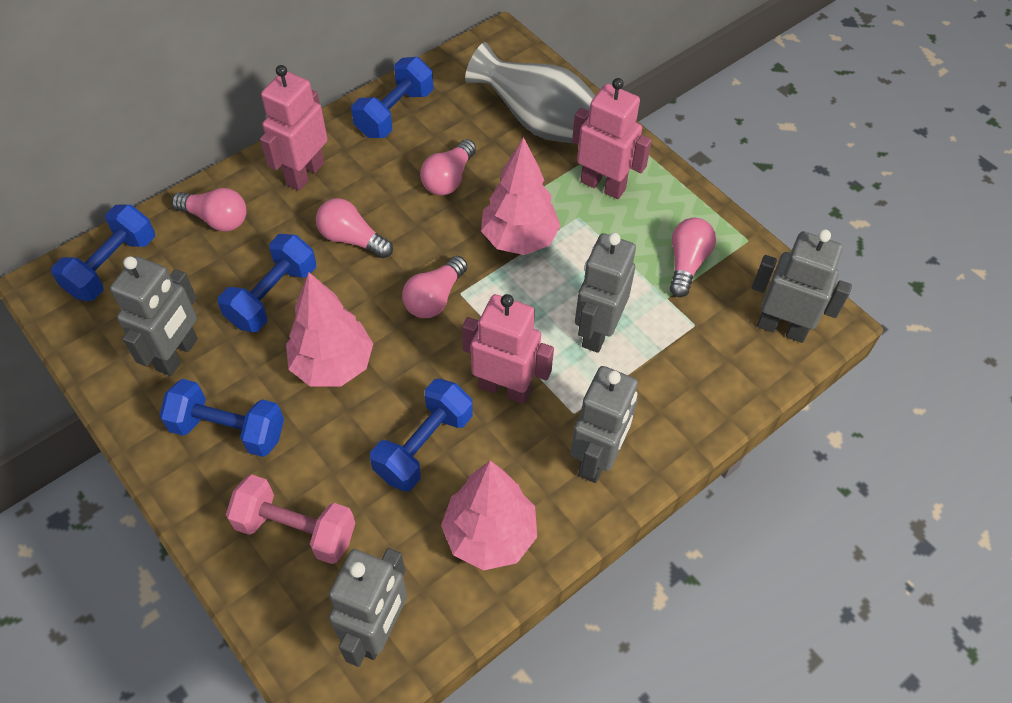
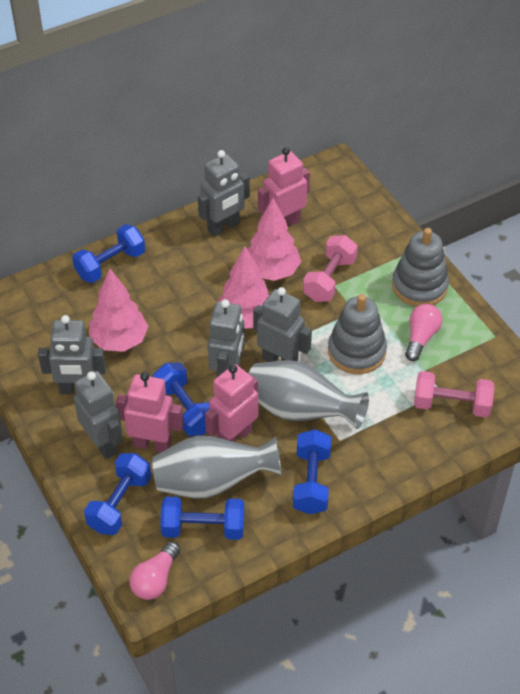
grey stacking toy: 0 -> 2
grey vase: 1 -> 2
pink dumbbell: 1 -> 2
pink light bulb: 5 -> 2

